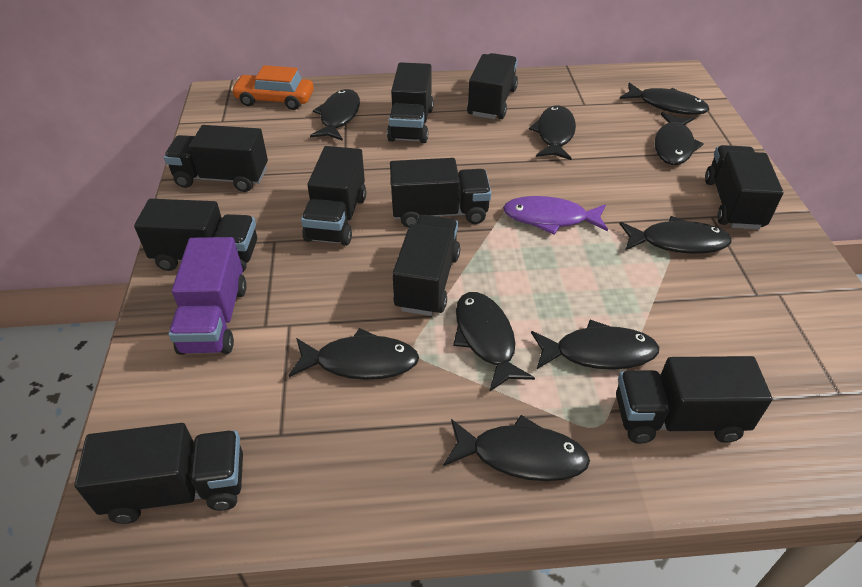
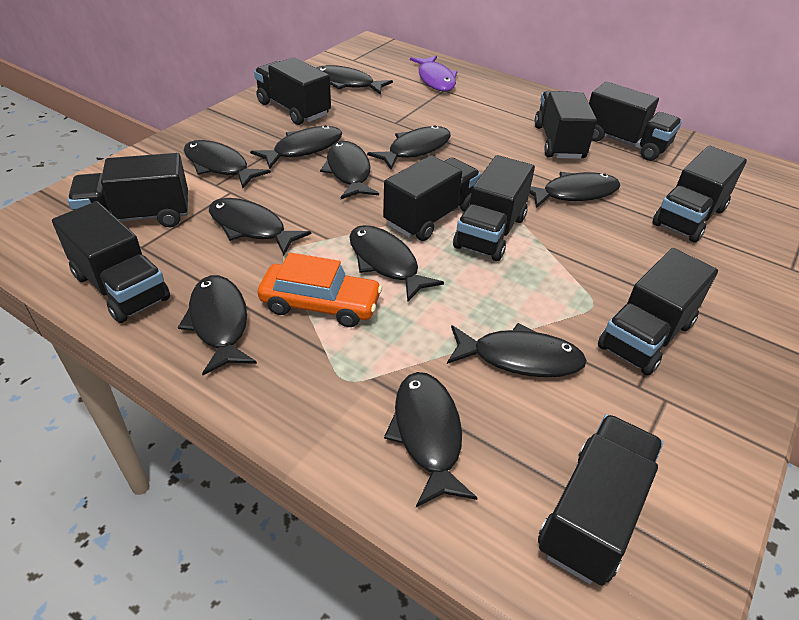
black fish: 9 -> 11
purple truck: 1 -> 0

